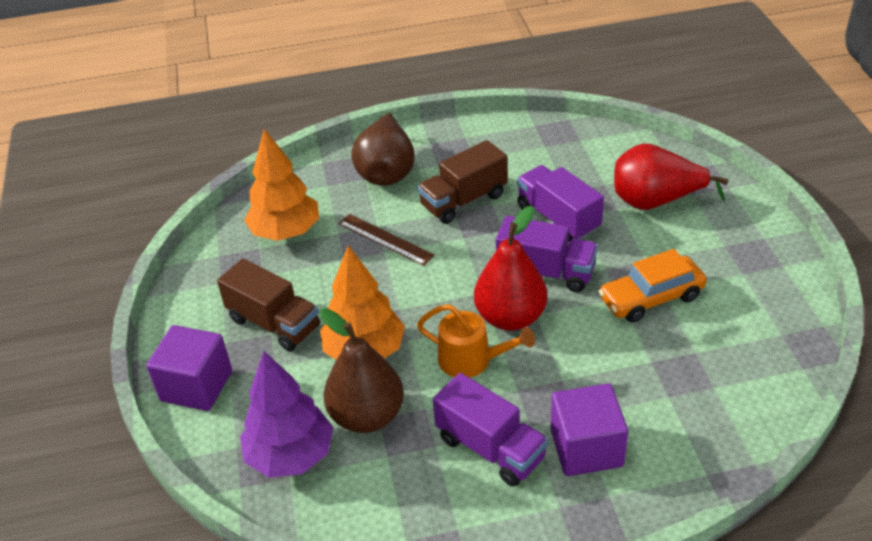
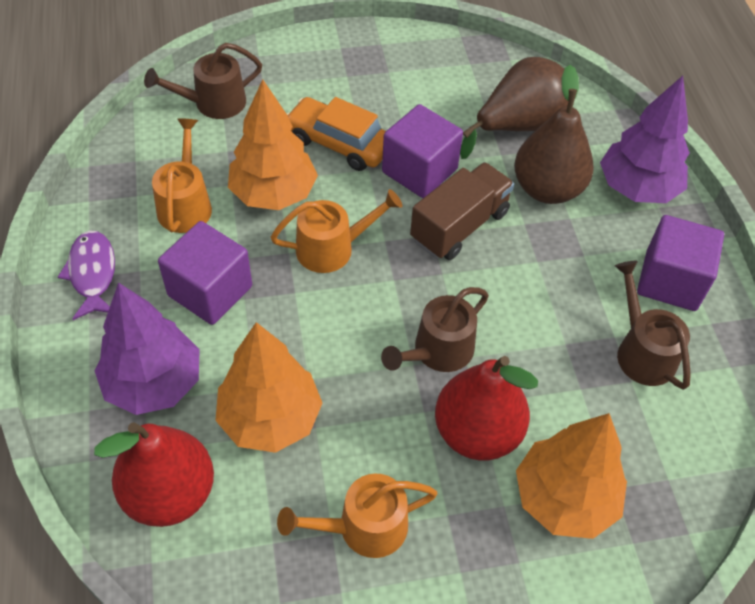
brown ruler: 1 -> 0
brown truck: 2 -> 1
brown watering can: 0 -> 3
orange tree: 2 -> 3
orange watering can: 1 -> 3
purple cube: 2 -> 3
purple fish: 0 -> 1
purple tree: 1 -> 2
purple truck: 3 -> 0

